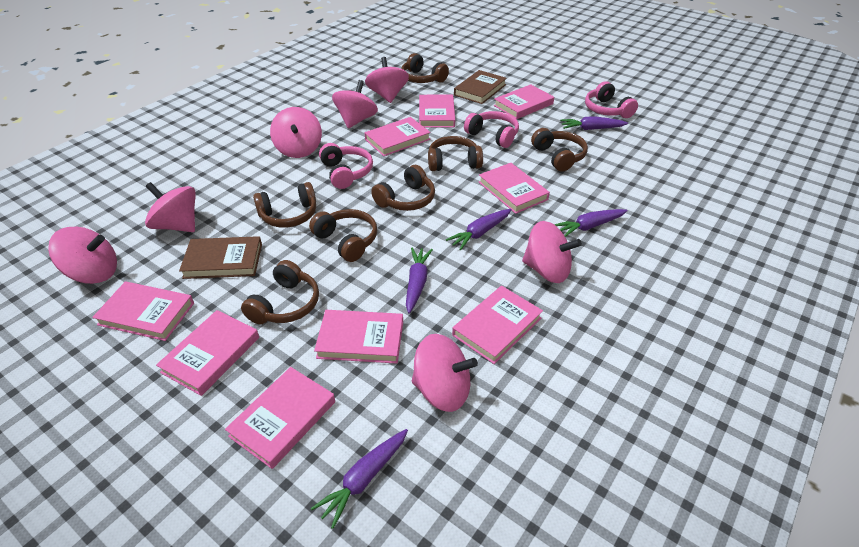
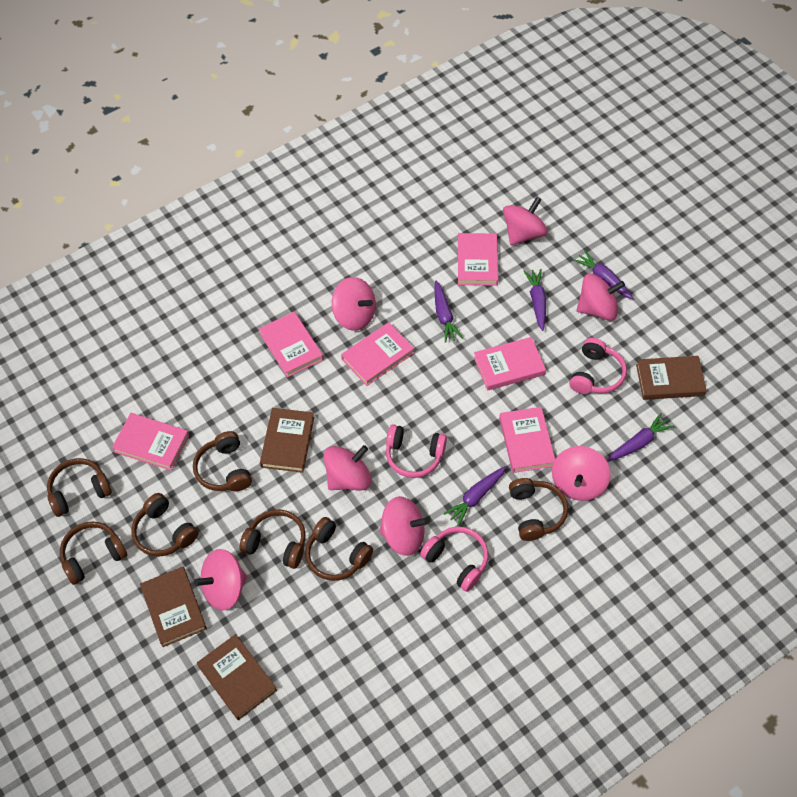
brown book: 2 -> 4
pink book: 9 -> 6

